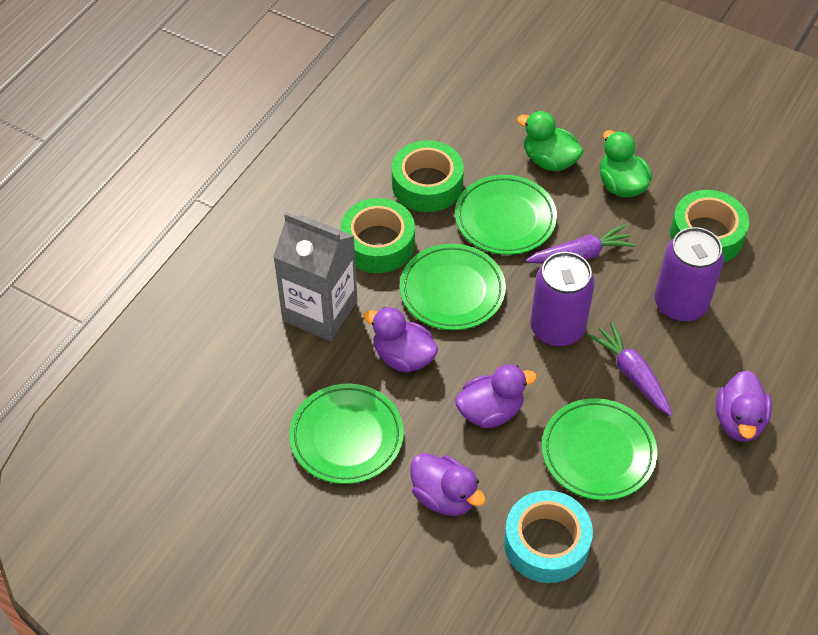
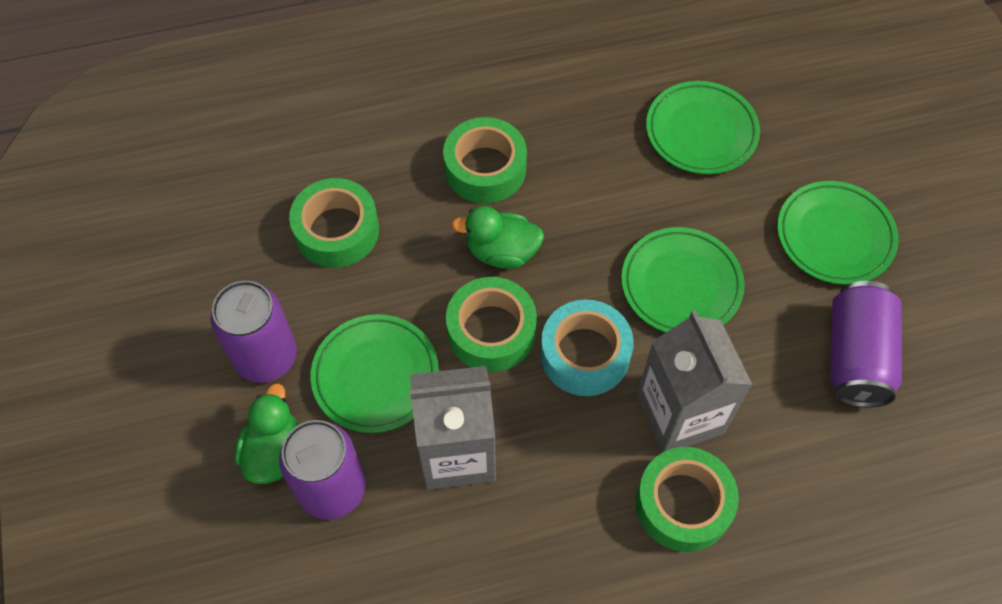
green tape: 3 -> 4
grey carton: 1 -> 2
purple can: 2 -> 3
purple carrot: 2 -> 0
purple duck: 4 -> 0

